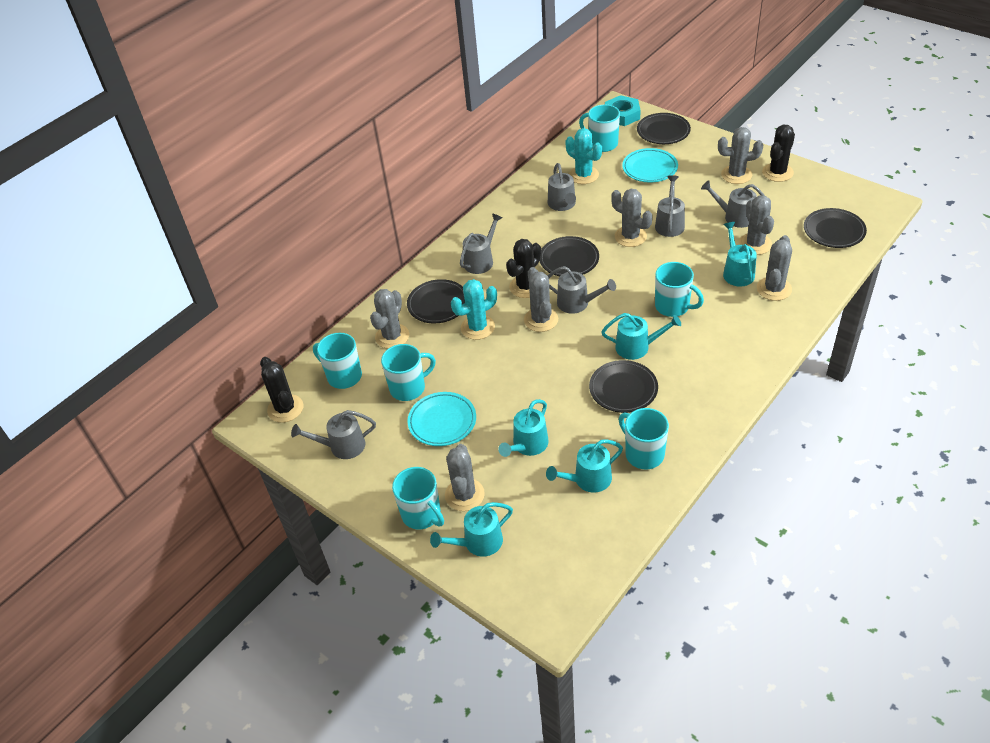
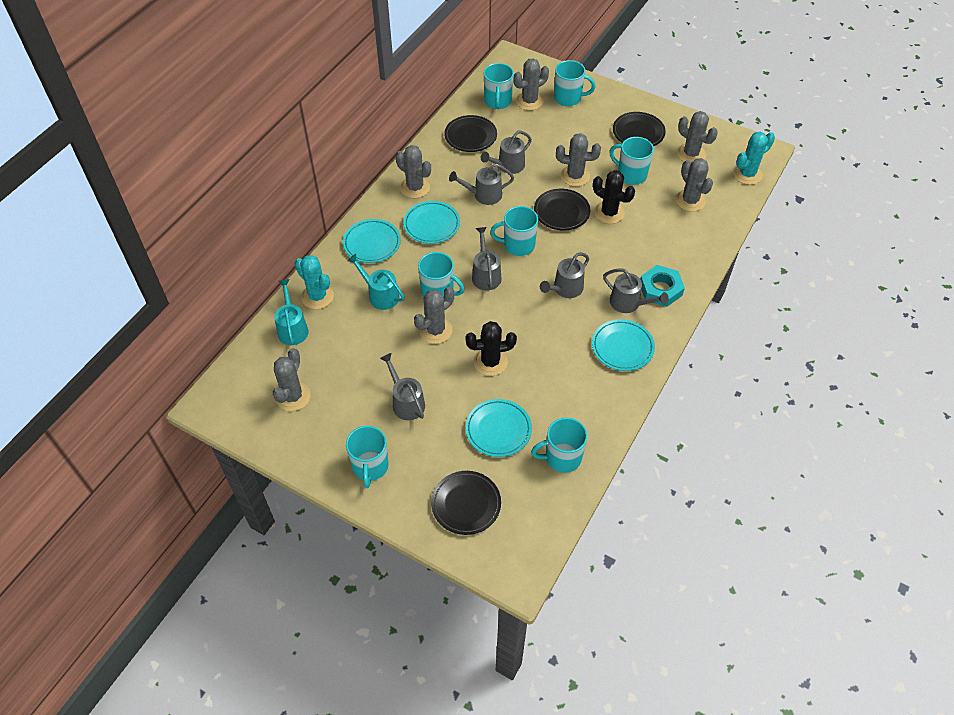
black cactus: 3 -> 2
black plate: 5 -> 4
turquoise mug: 6 -> 7
turquoise plate: 2 -> 4
turquoise watering can: 5 -> 2

